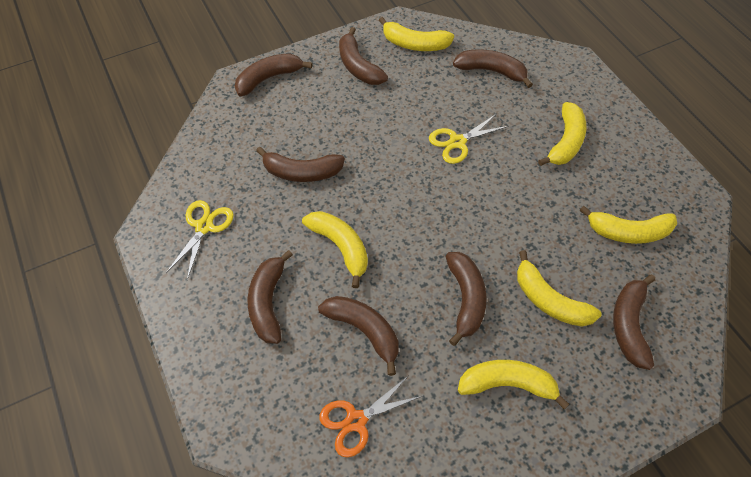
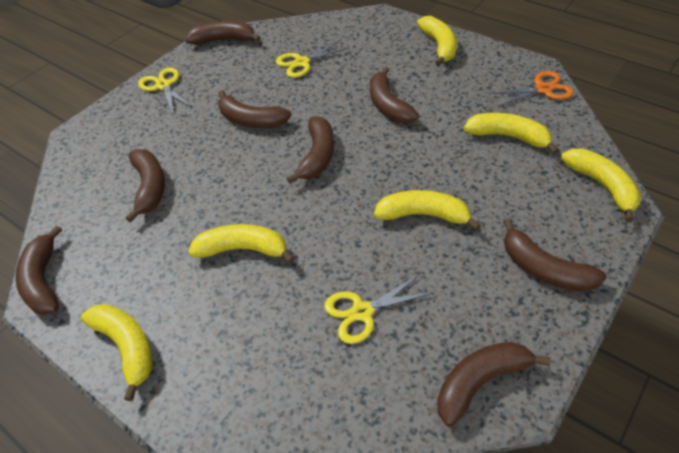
yellow scissors: 2 -> 3

